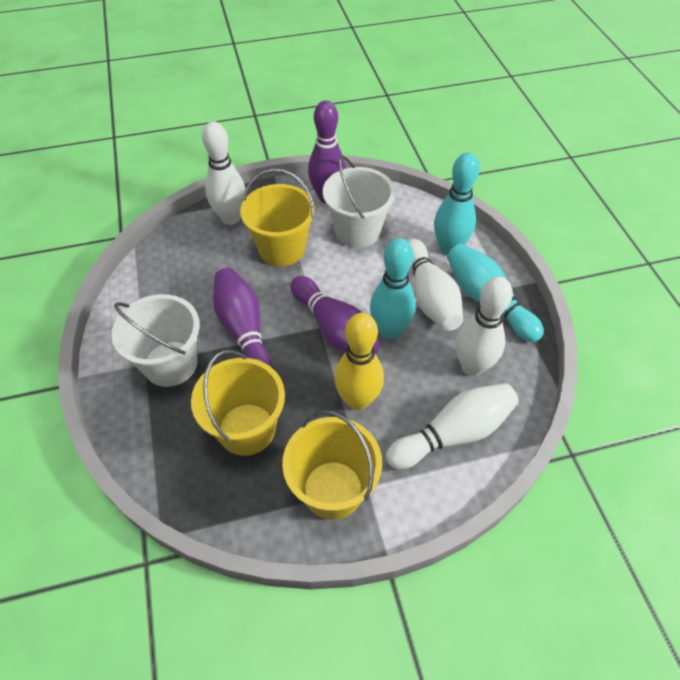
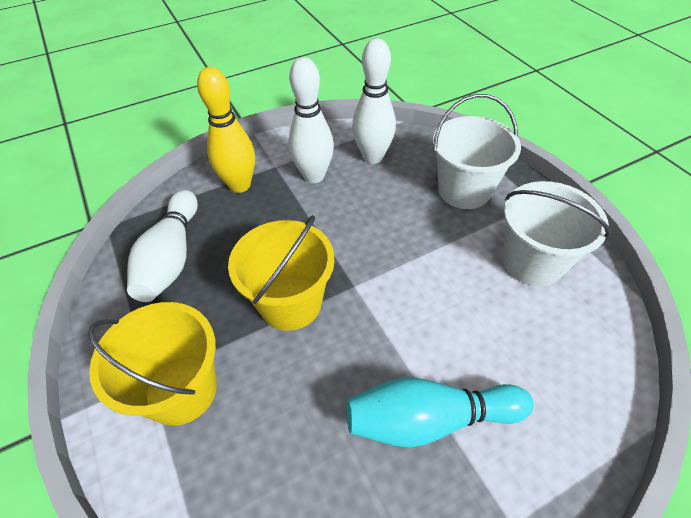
purple bowling pin: 3 -> 0
turquoise bowling pin: 3 -> 1
white bowling pin: 4 -> 3
yellow bucket: 3 -> 2

